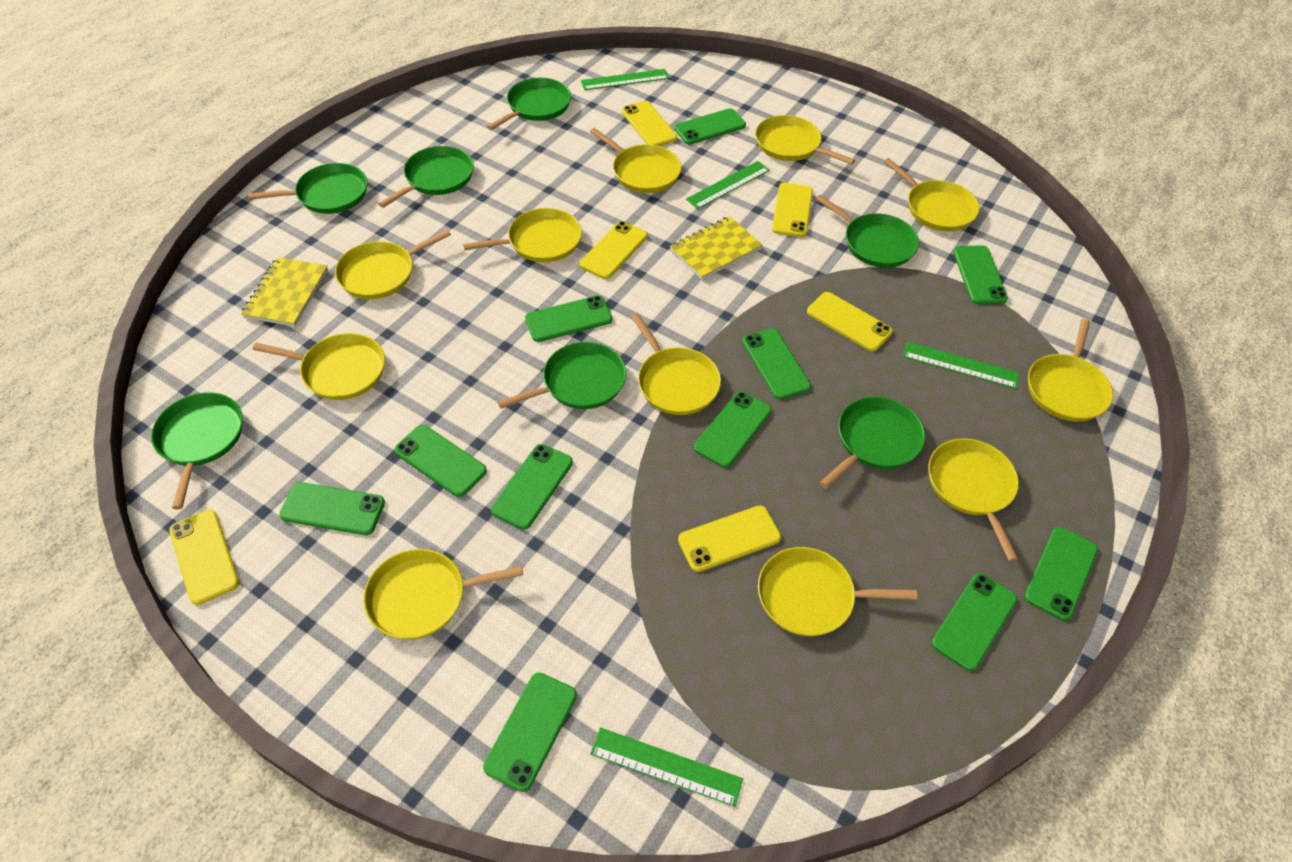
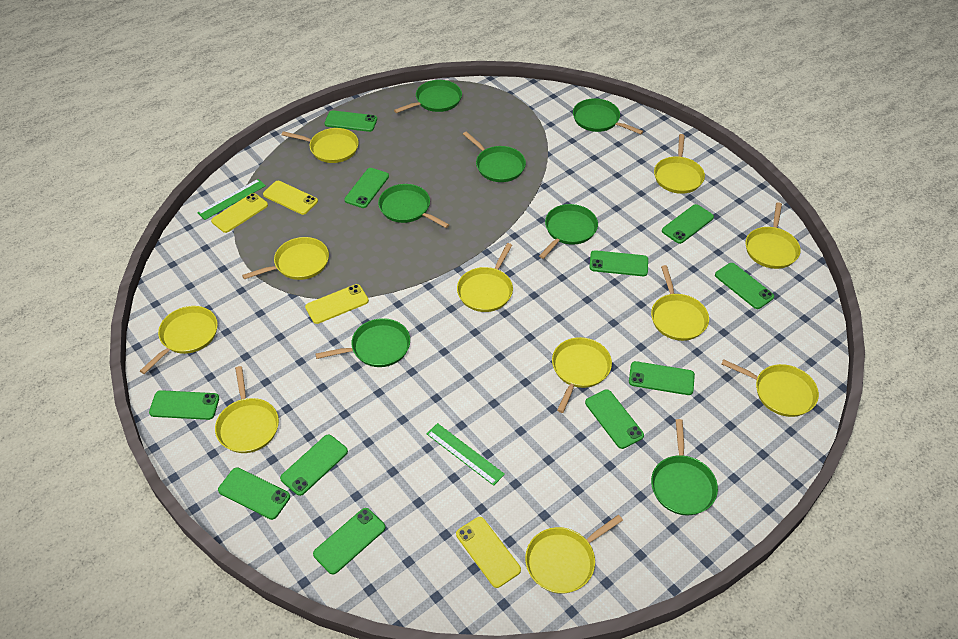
green ruler: 4 -> 2
yellow notebook: 2 -> 0
yellow phone: 6 -> 4

